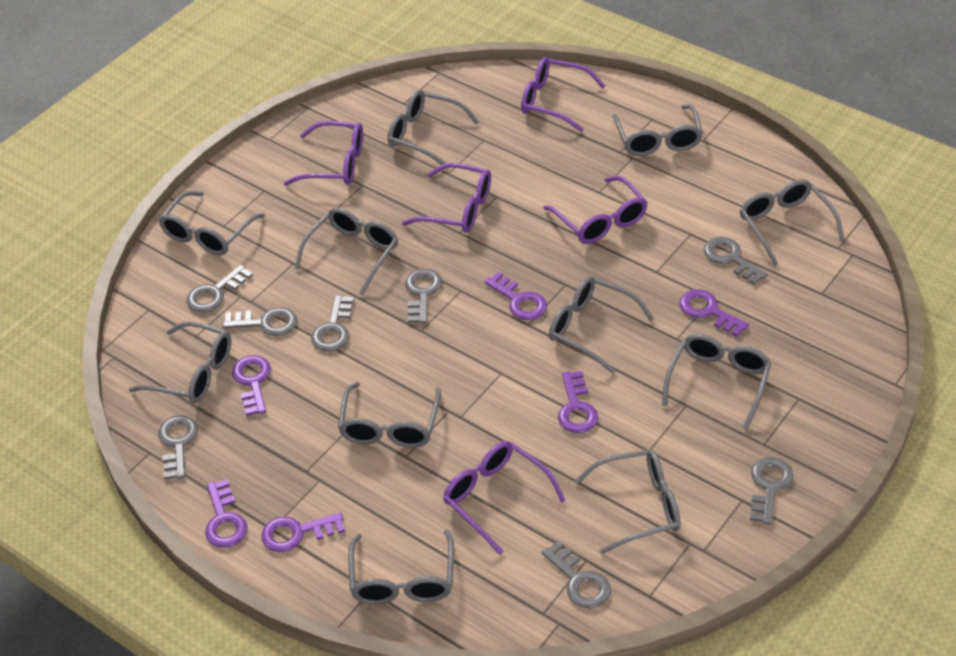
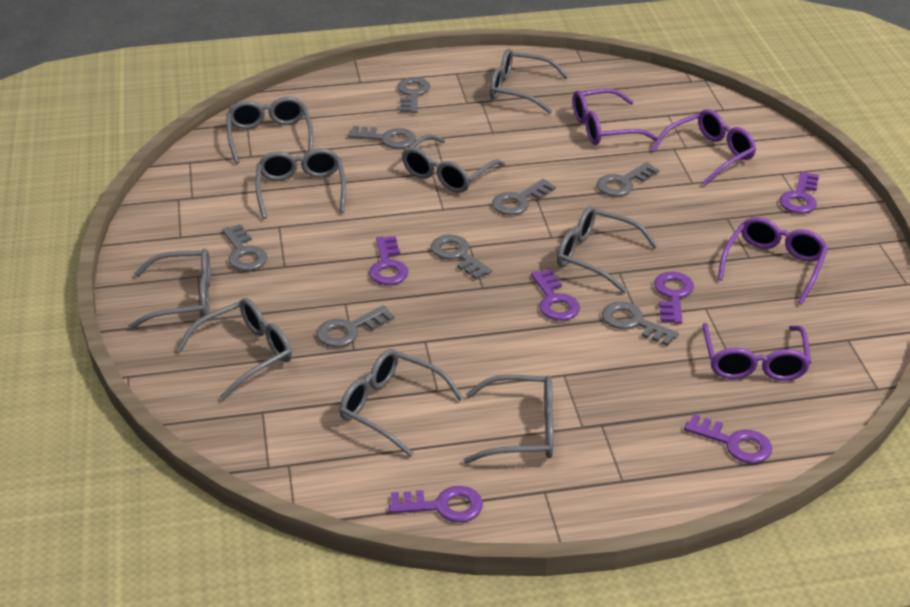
grey glasses: 11 -> 9
purple glasses: 5 -> 4

